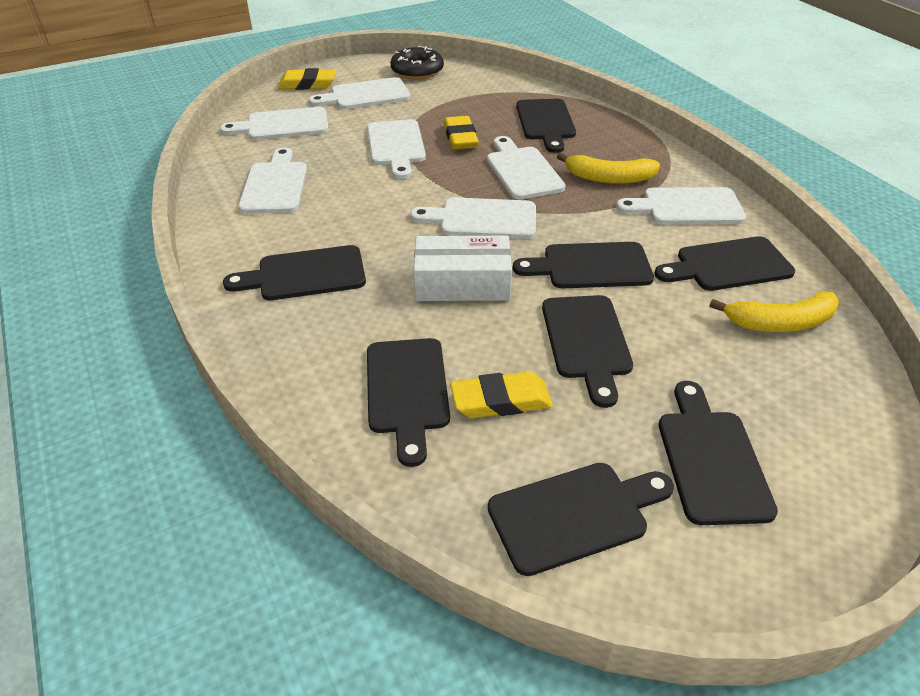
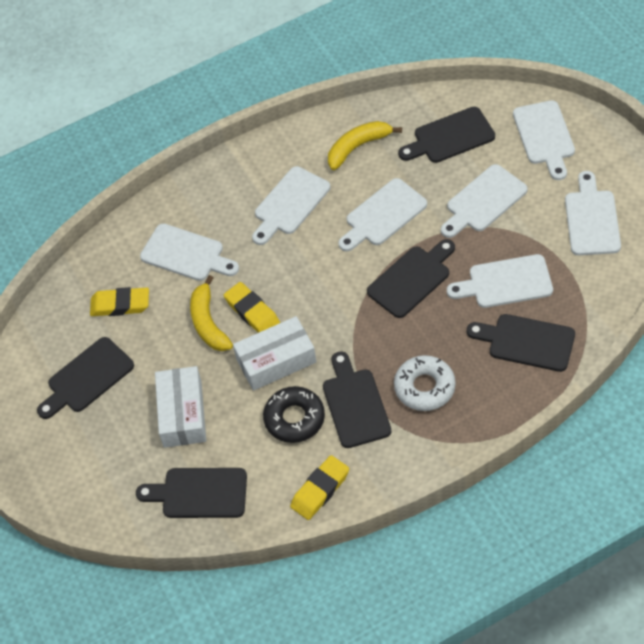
black cutting board: 8 -> 6
white box: 1 -> 2
white donut: 0 -> 1

